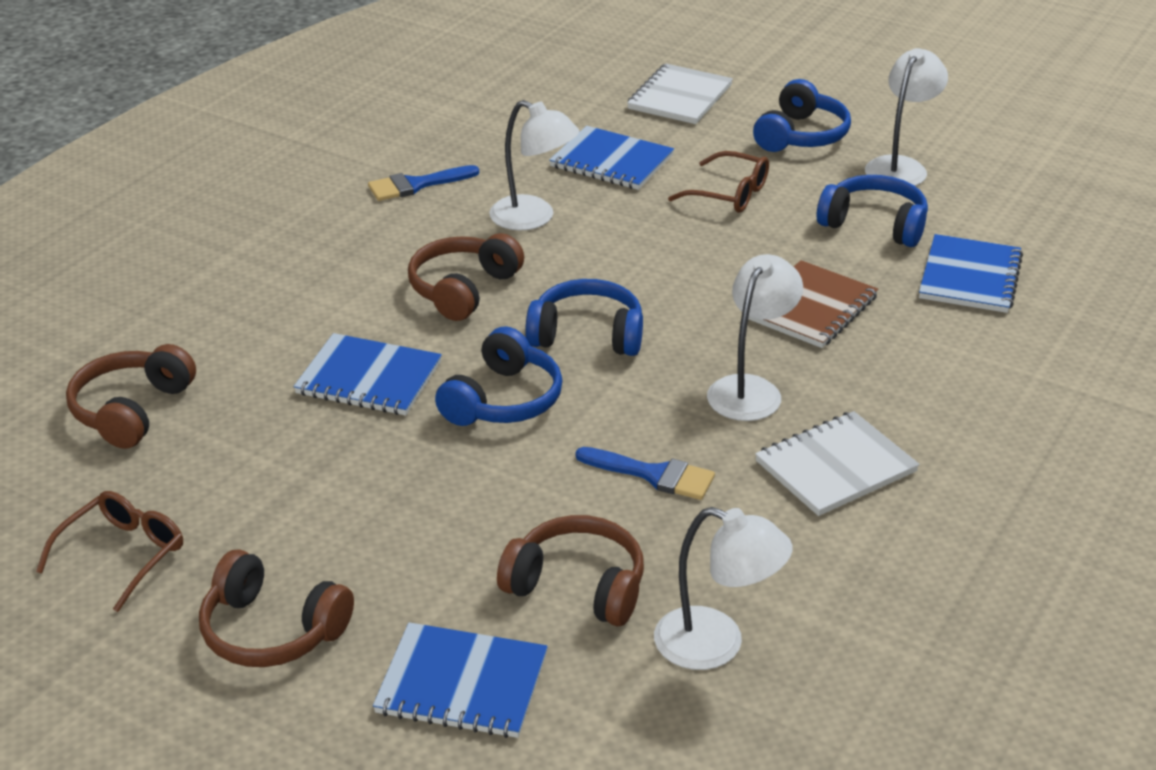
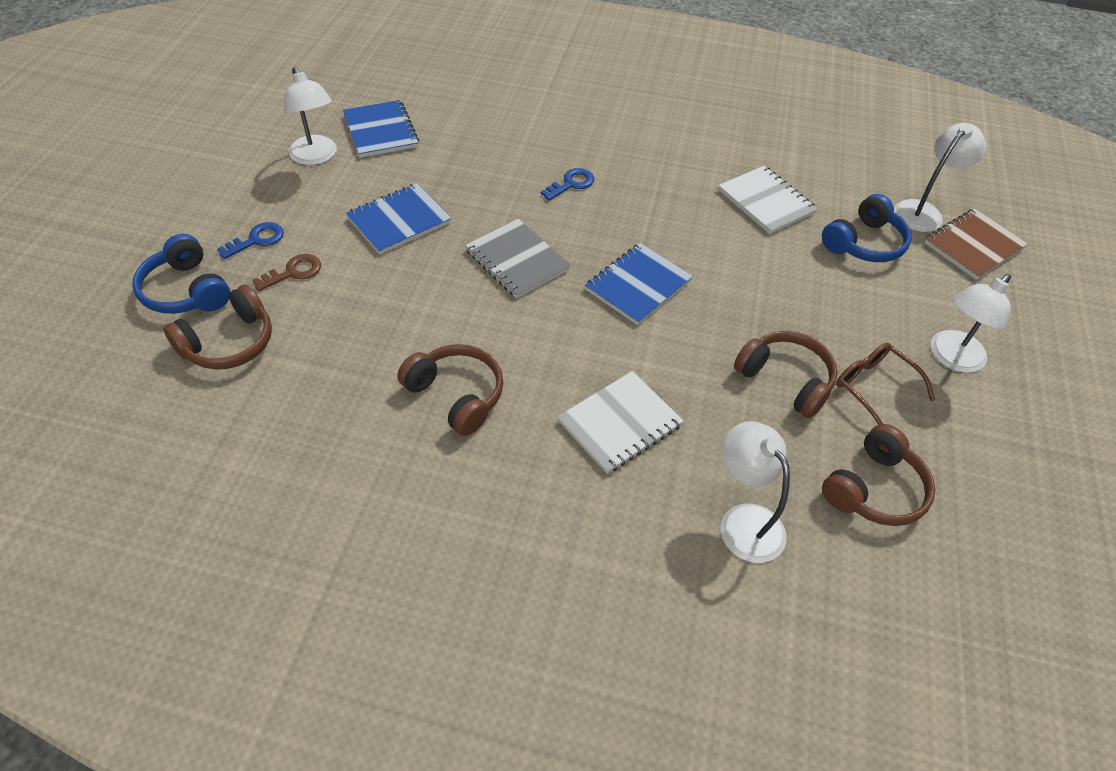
blue brush: 2 -> 0
blue headphones: 4 -> 2
blue key: 0 -> 2
blue notebook: 4 -> 3
brown glasses: 2 -> 1
brown key: 0 -> 1
grey notebook: 0 -> 1

